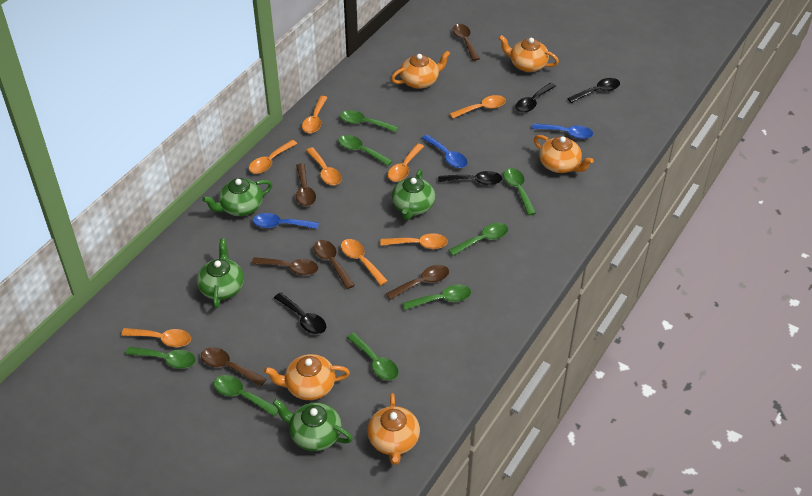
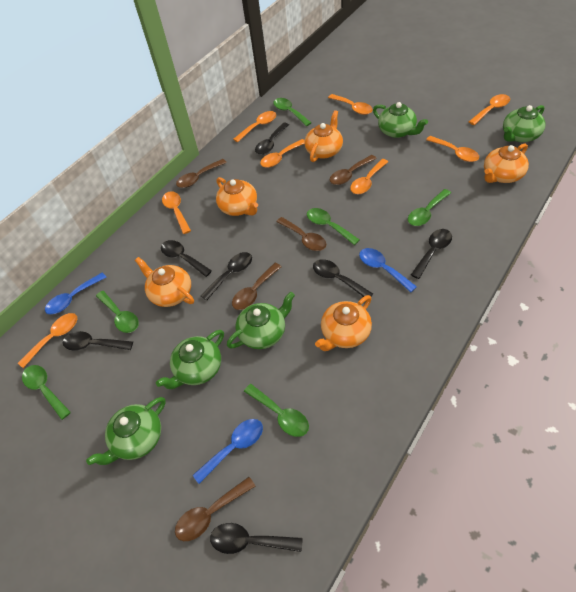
black spoon: 4 -> 7
brown spoon: 6 -> 5
green spoon: 8 -> 6
green teapot: 4 -> 5

